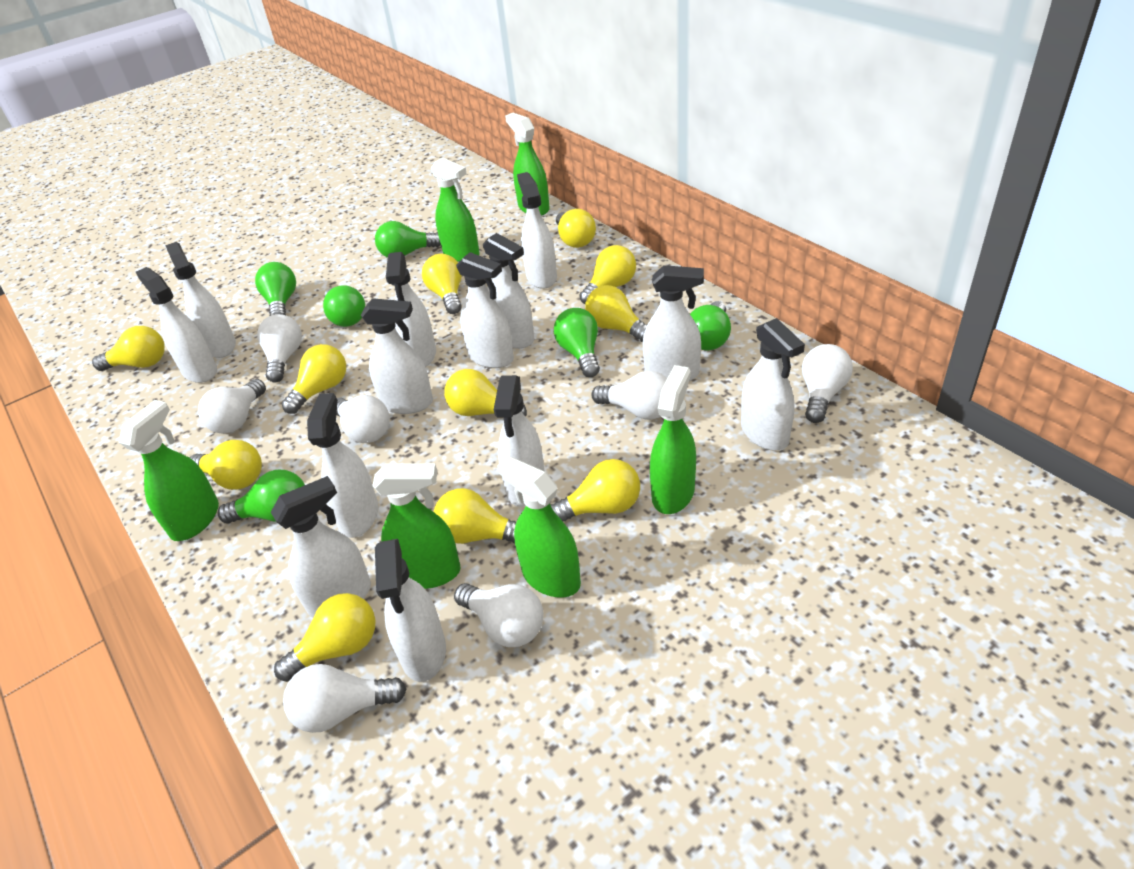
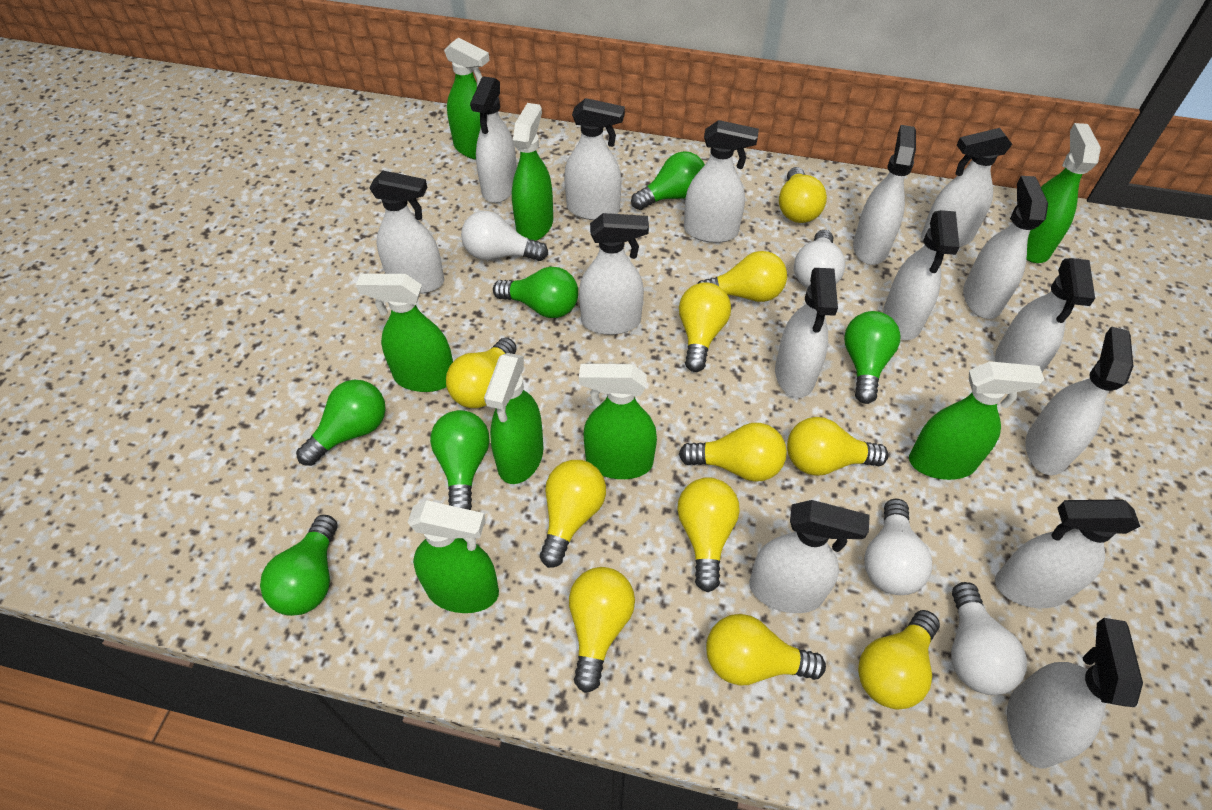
green spray bottle: 6 -> 8
white light bulb: 7 -> 4
white spray bottle: 13 -> 15

